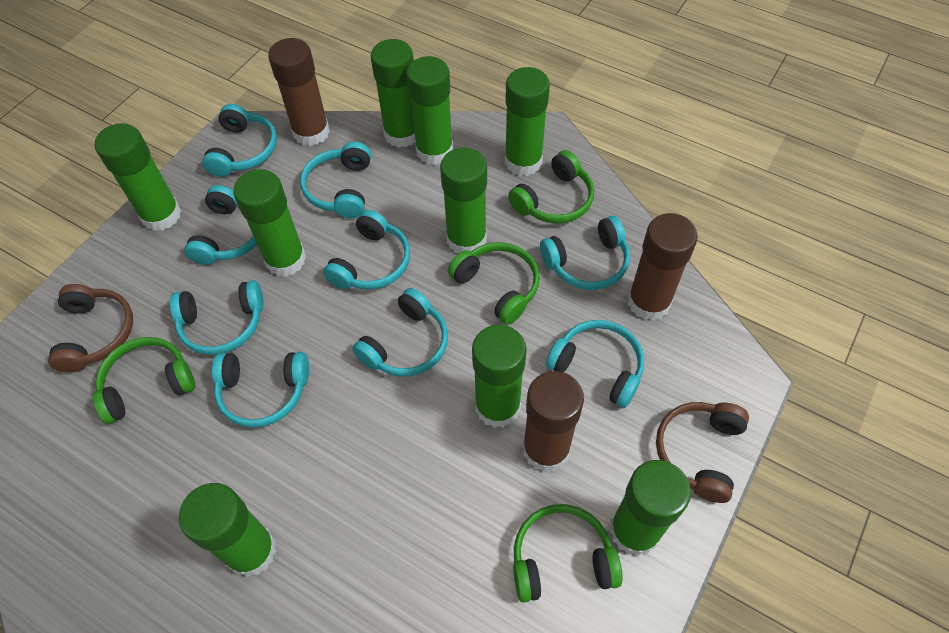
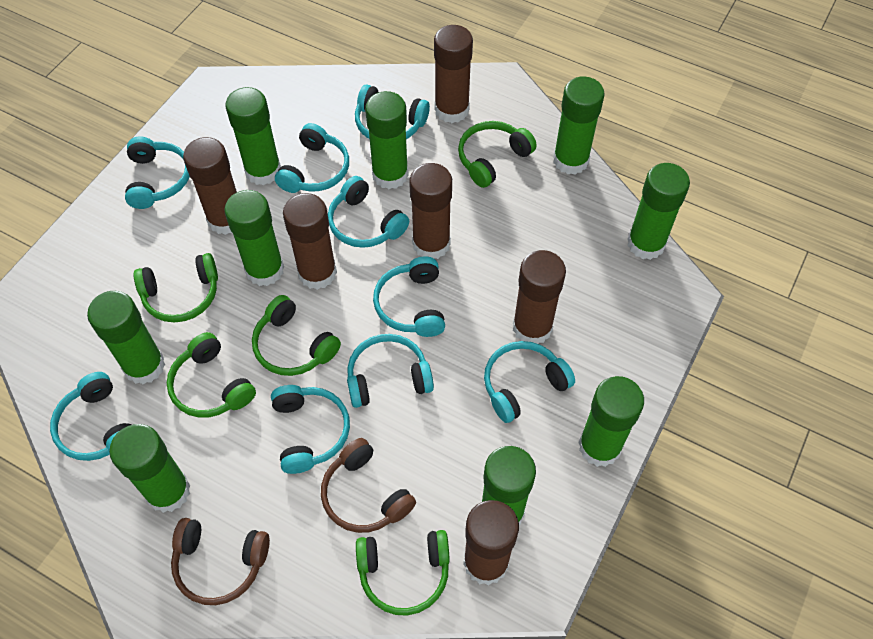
brown glue stick: 3 -> 6
green headphones: 4 -> 5

